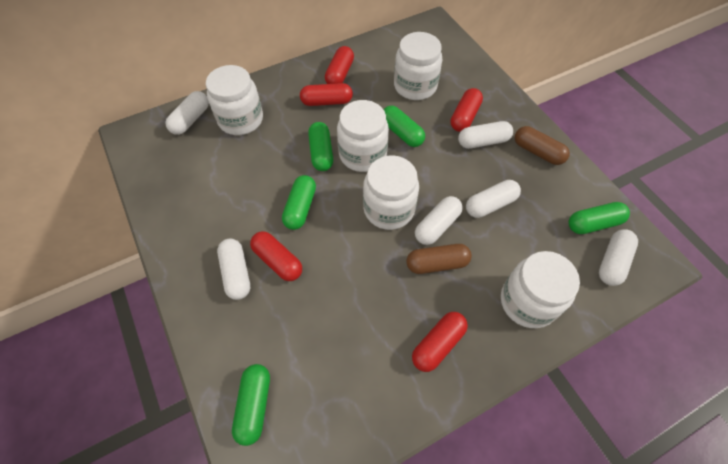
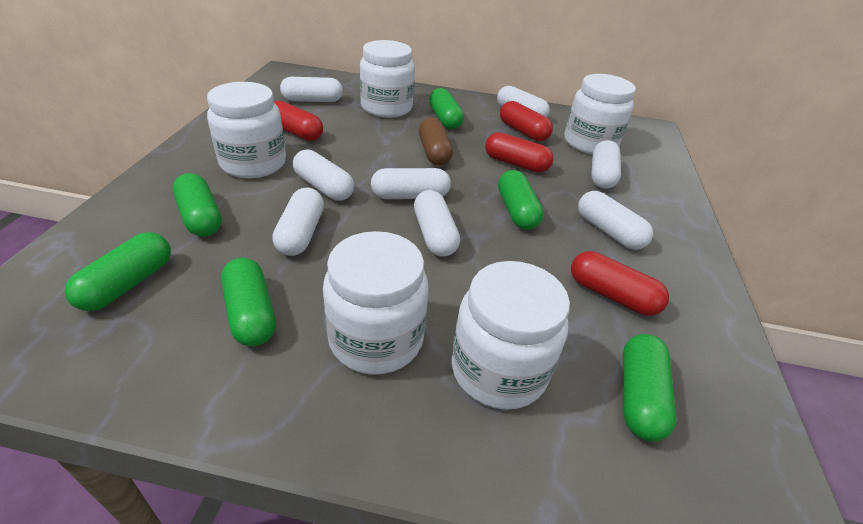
brown capsule: 2 -> 1
green capsule: 5 -> 6
red capsule: 5 -> 4
white capsule: 6 -> 8

